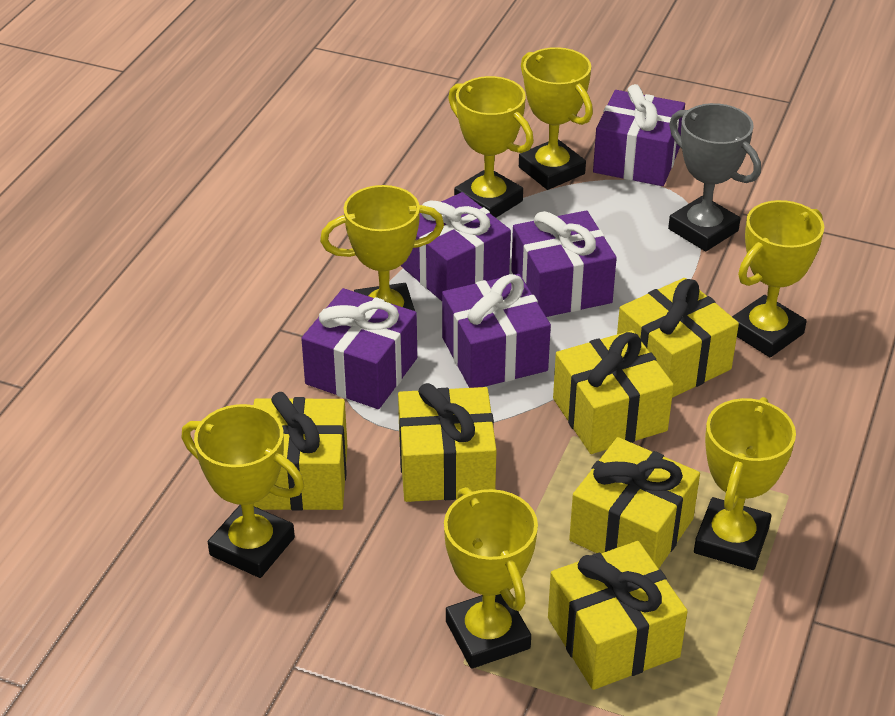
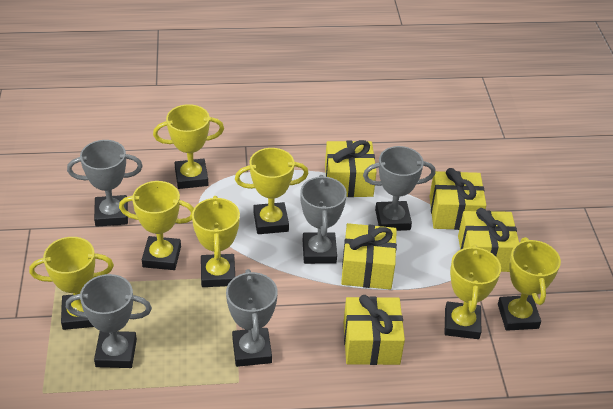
grey trophy: 1 -> 5
purple gift: 5 -> 0
yellow gift: 6 -> 5

